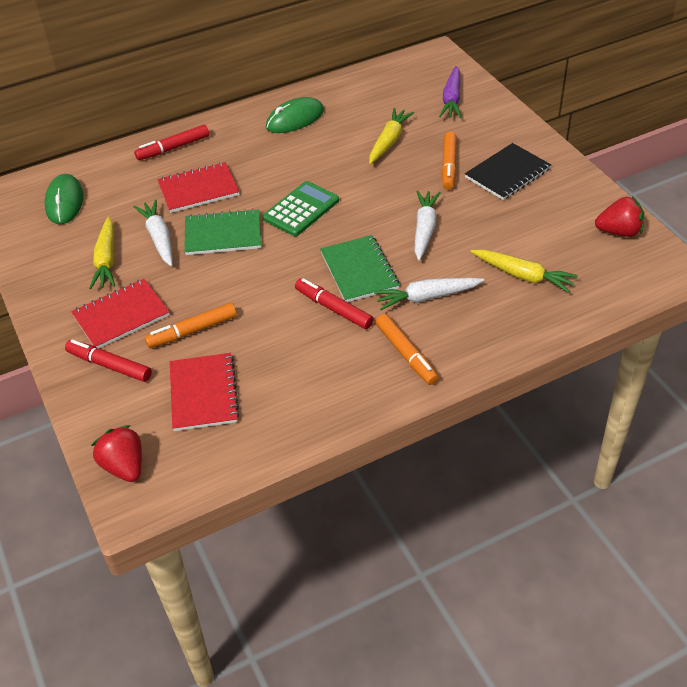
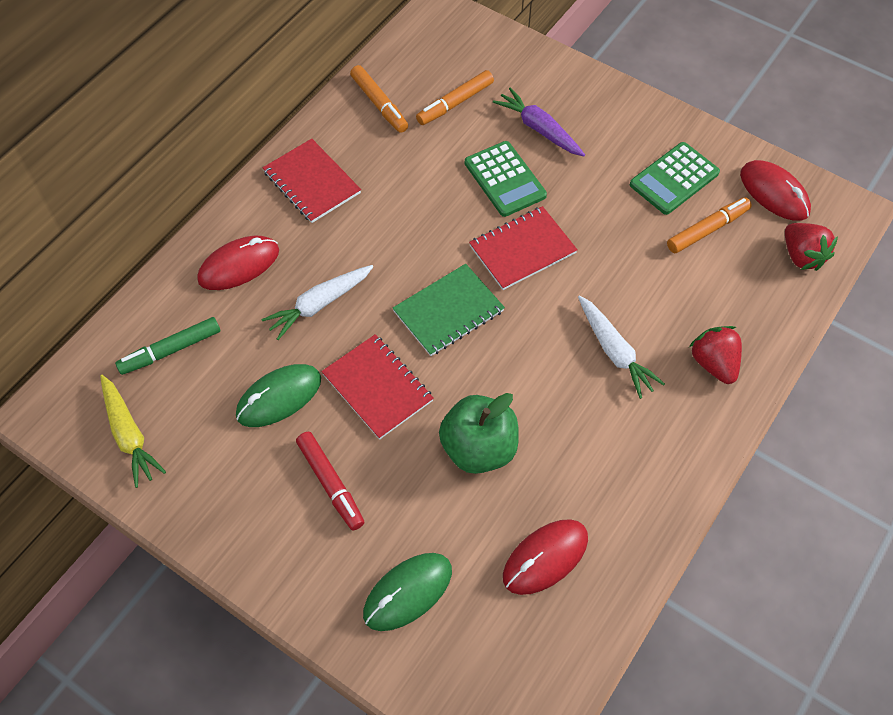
black notebook: 1 -> 0
green apple: 0 -> 1
green calculator: 1 -> 2
green marker: 0 -> 1
green notebook: 2 -> 1
red marker: 3 -> 1
red mouse: 0 -> 3
white carrot: 3 -> 2
yellow carrot: 3 -> 1

